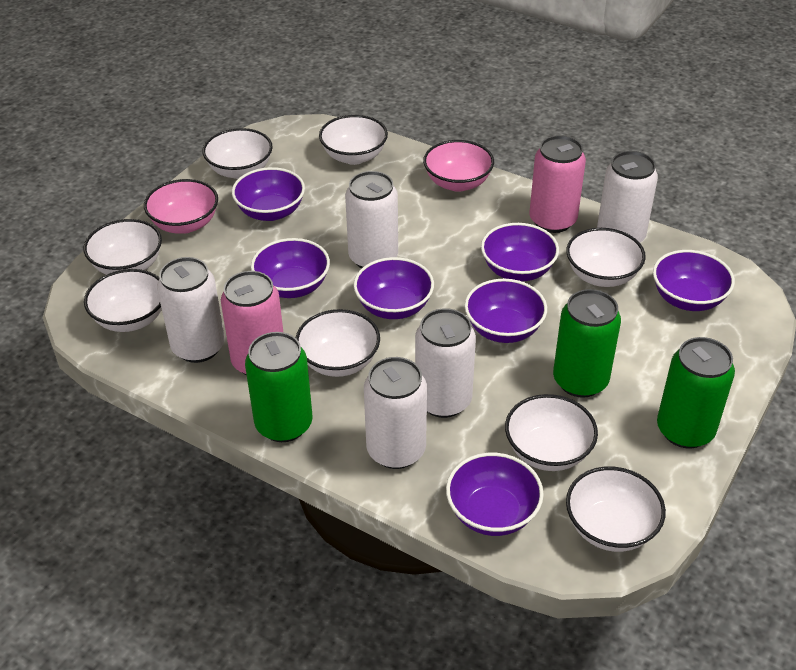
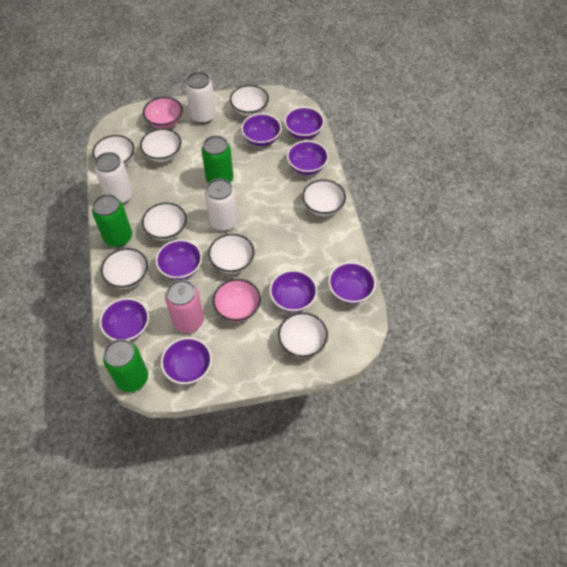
pink can: 2 -> 1
purple bowl: 7 -> 8
white can: 5 -> 3

